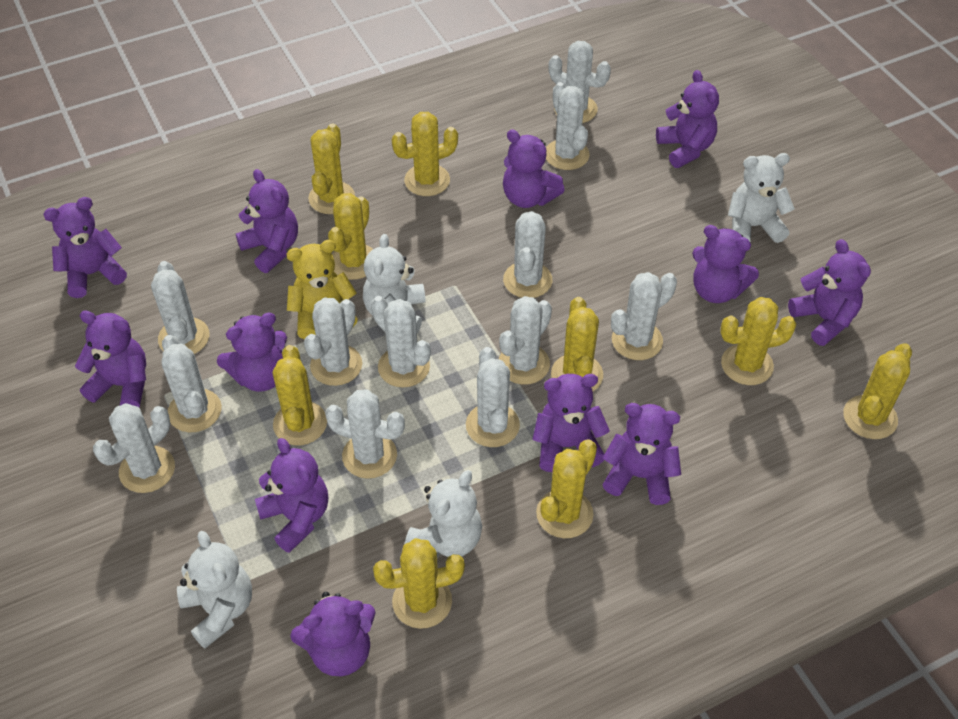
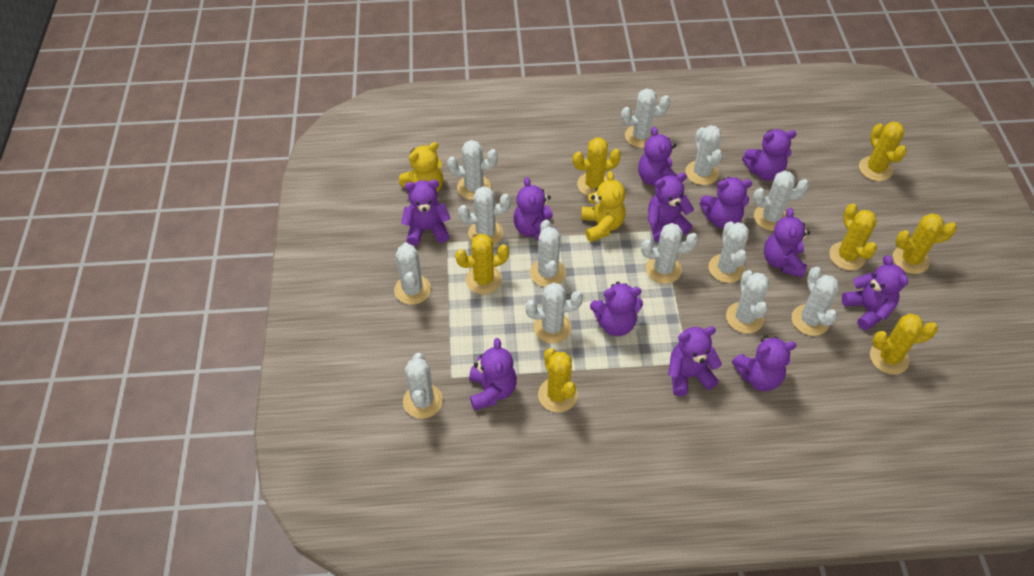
white cactus: 12 -> 13
white teddy bear: 4 -> 0
yellow cactus: 9 -> 7
yellow teddy bear: 1 -> 2

